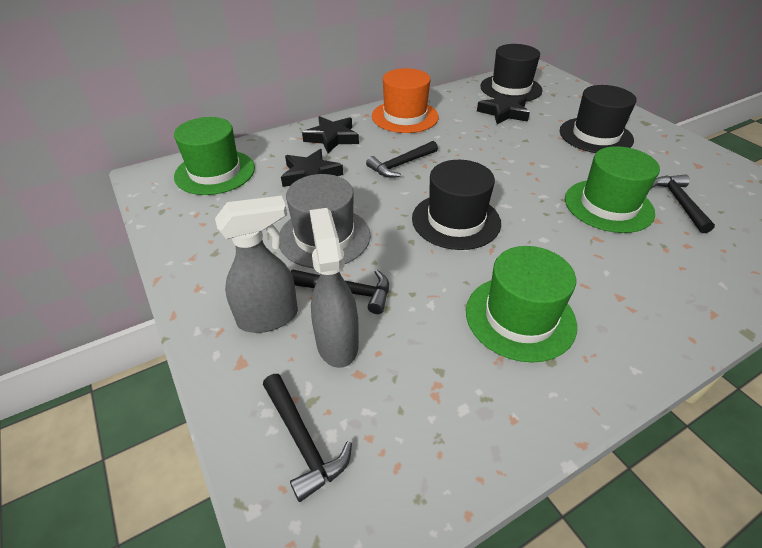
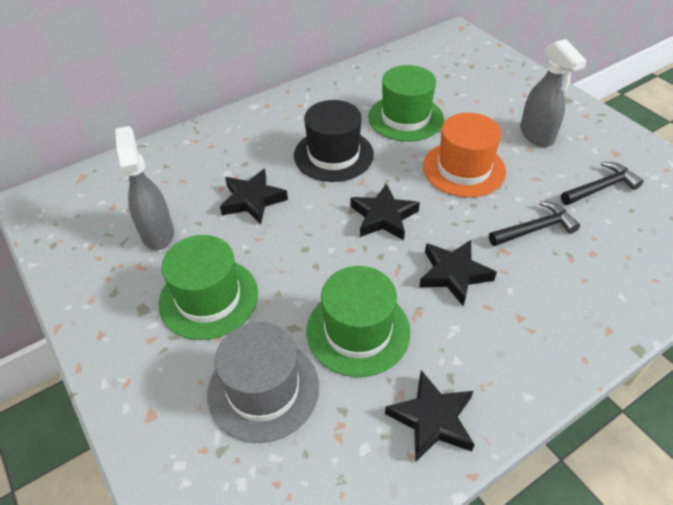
black hammer: 4 -> 2
black hat: 3 -> 1
black star: 3 -> 4

